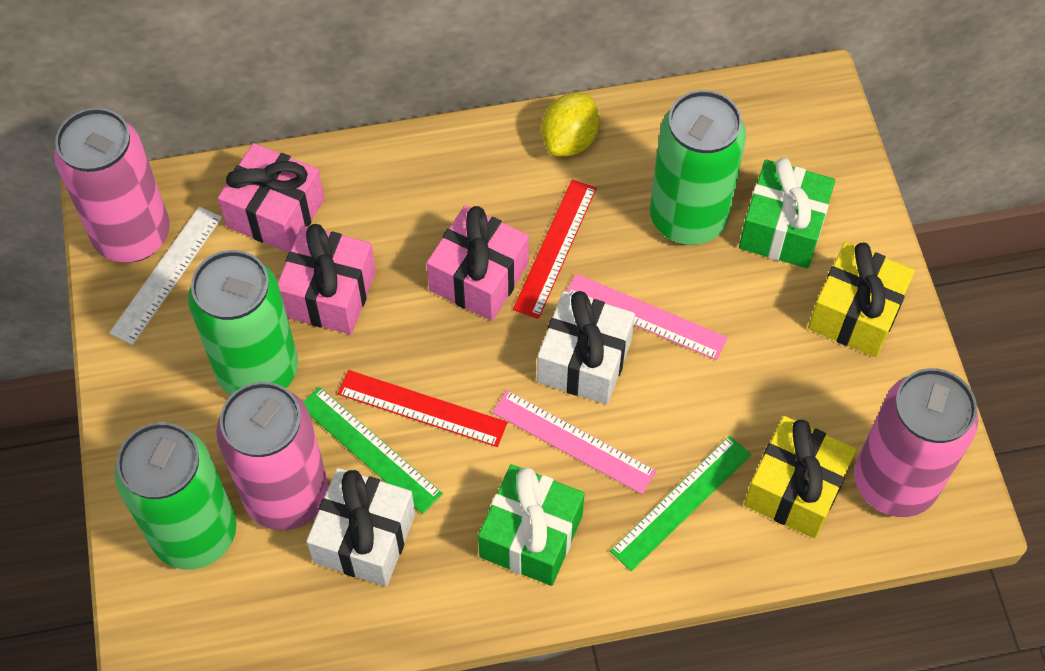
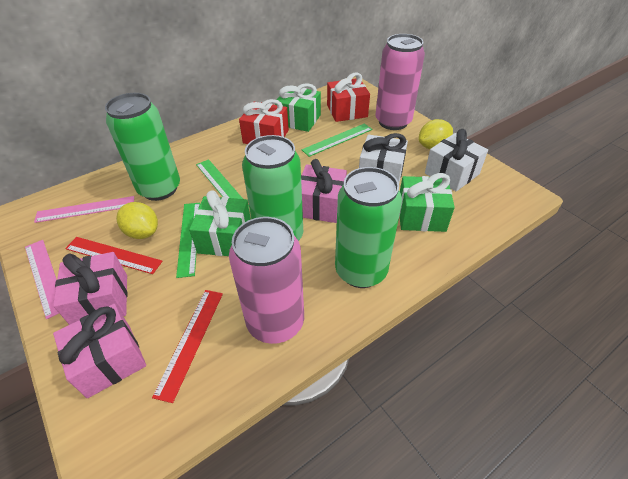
green gift: 2 -> 3
green ruler: 2 -> 3
pink can: 3 -> 2
red gift: 0 -> 2
white ruler: 1 -> 0
yellow gift: 2 -> 0
yellow lemon: 1 -> 2

